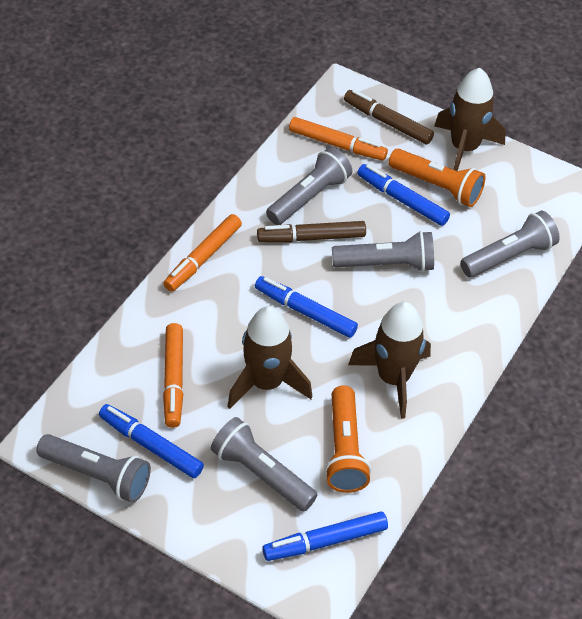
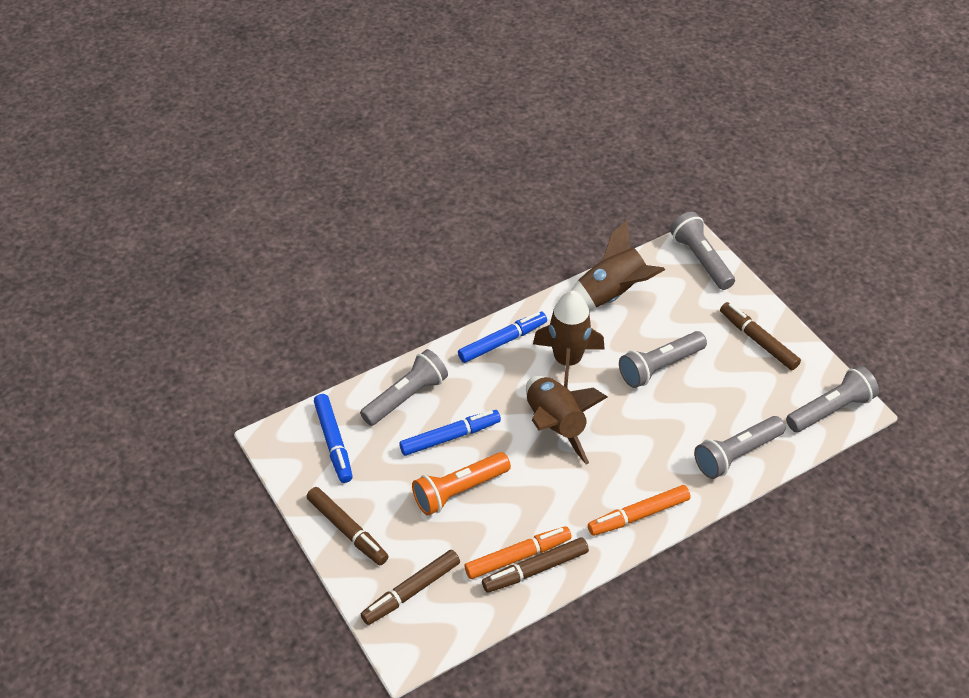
blue marker: 4 -> 3
brown marker: 2 -> 4
orange flashlight: 2 -> 1
orange marker: 3 -> 2

